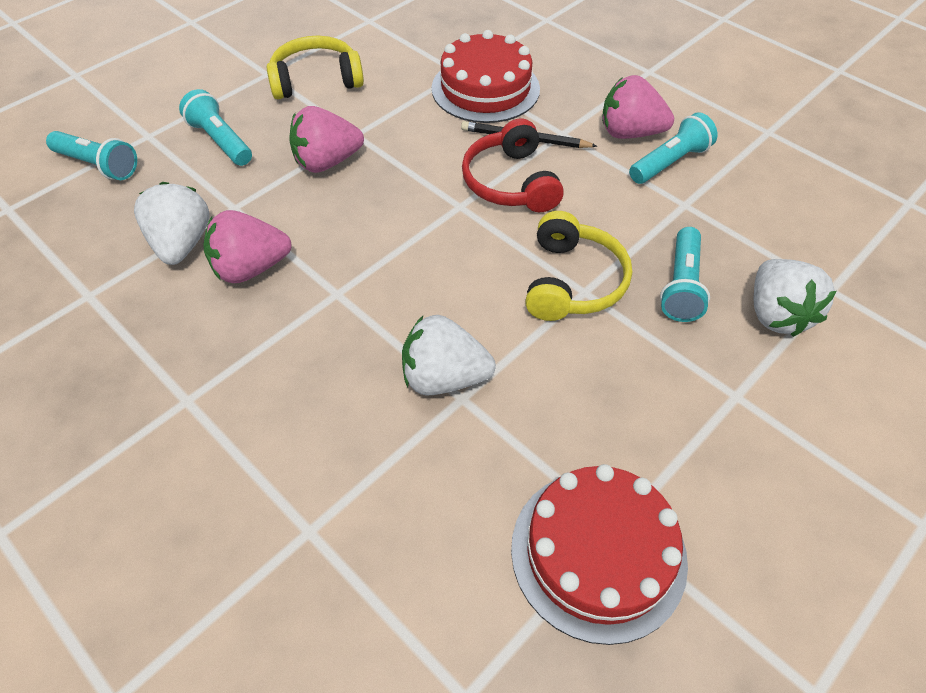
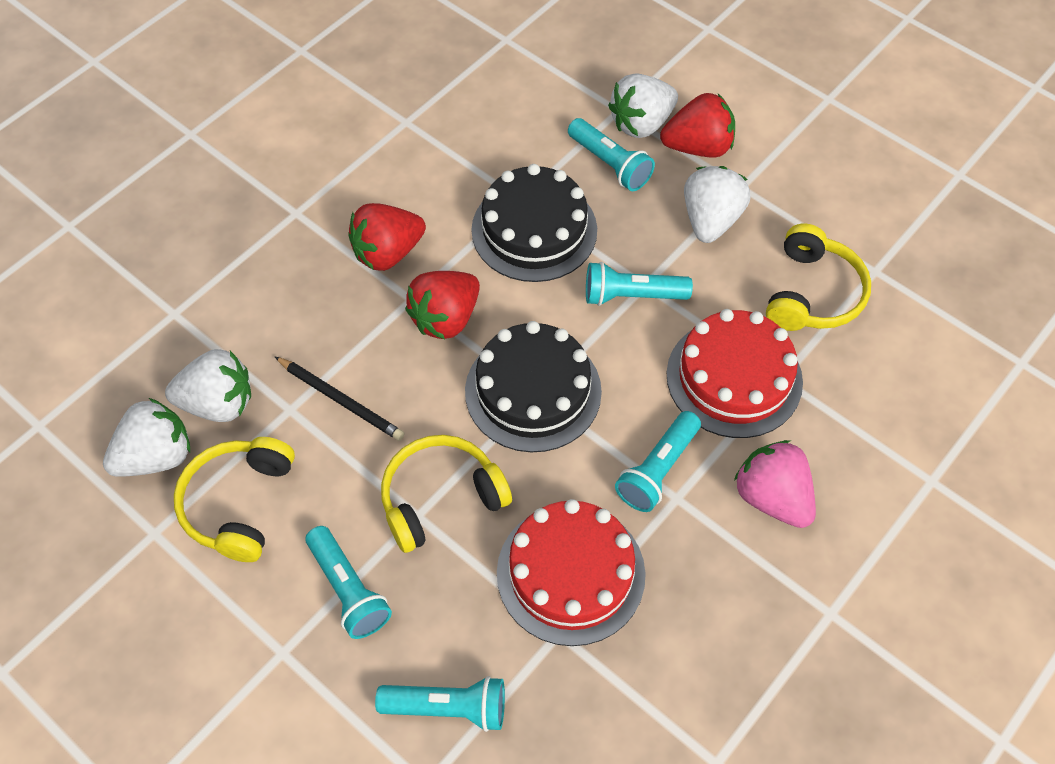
black cake: 0 -> 2
pink strawberry: 3 -> 1
red headphones: 1 -> 0
red strawberry: 0 -> 3
turquoise flashlight: 4 -> 5
white strawberry: 3 -> 4
yellow headphones: 2 -> 3

